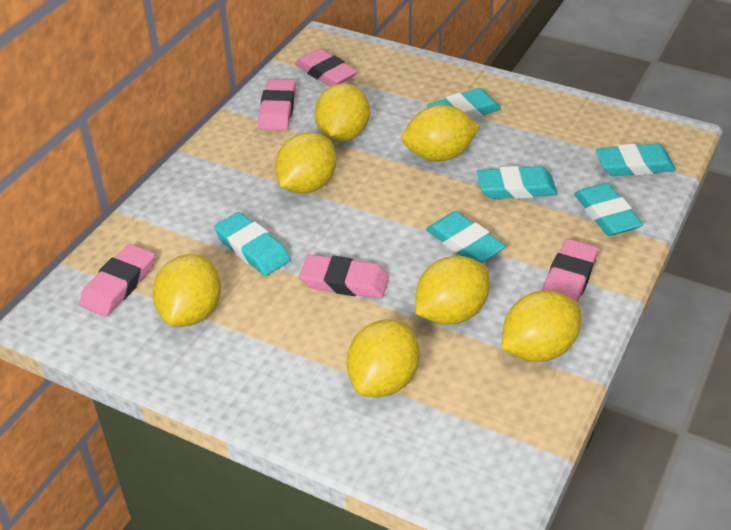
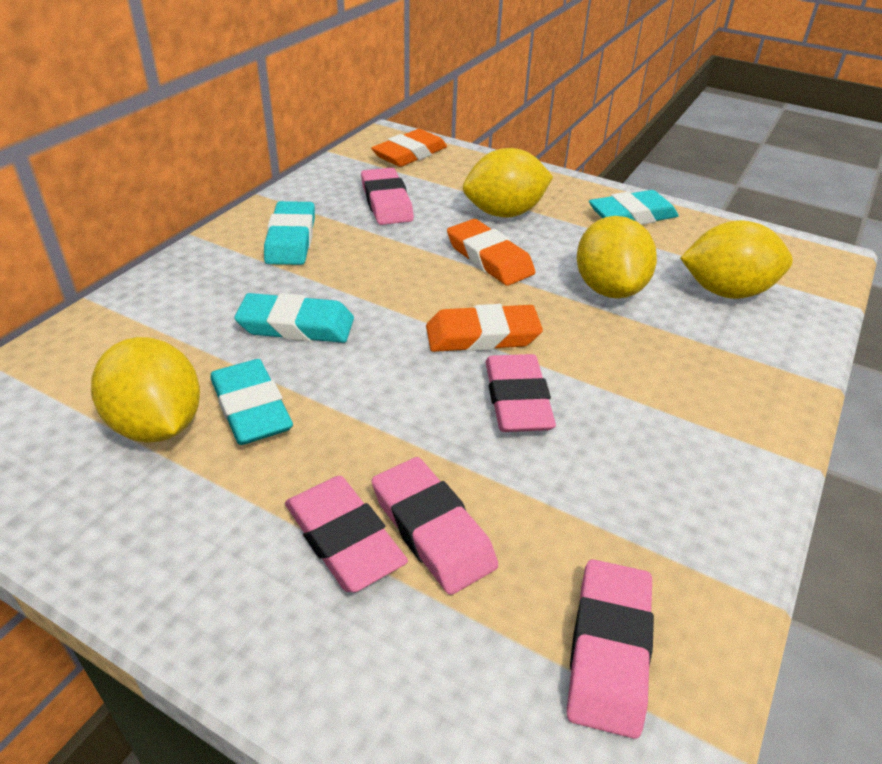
orange eraser: 0 -> 3
turquoise eraser: 6 -> 4
yellow lemon: 7 -> 4

